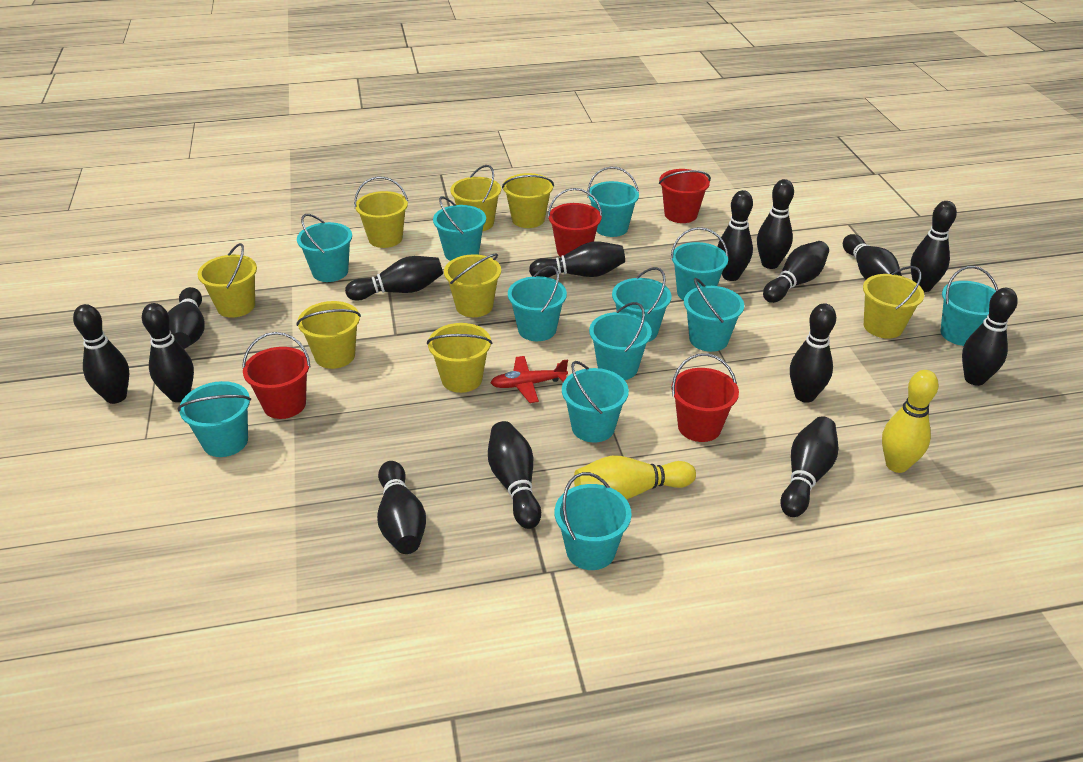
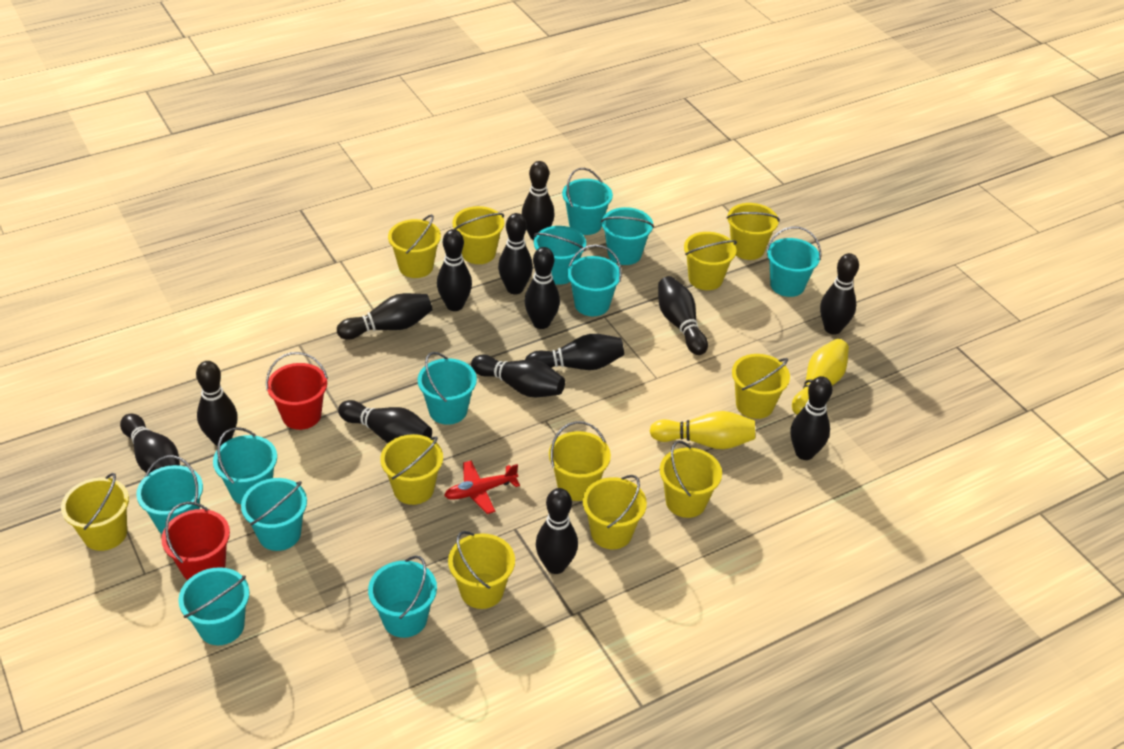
black bowling pin: 15 -> 14
red bucket: 4 -> 2
turquoise bucket: 12 -> 11
yellow bucket: 8 -> 11

